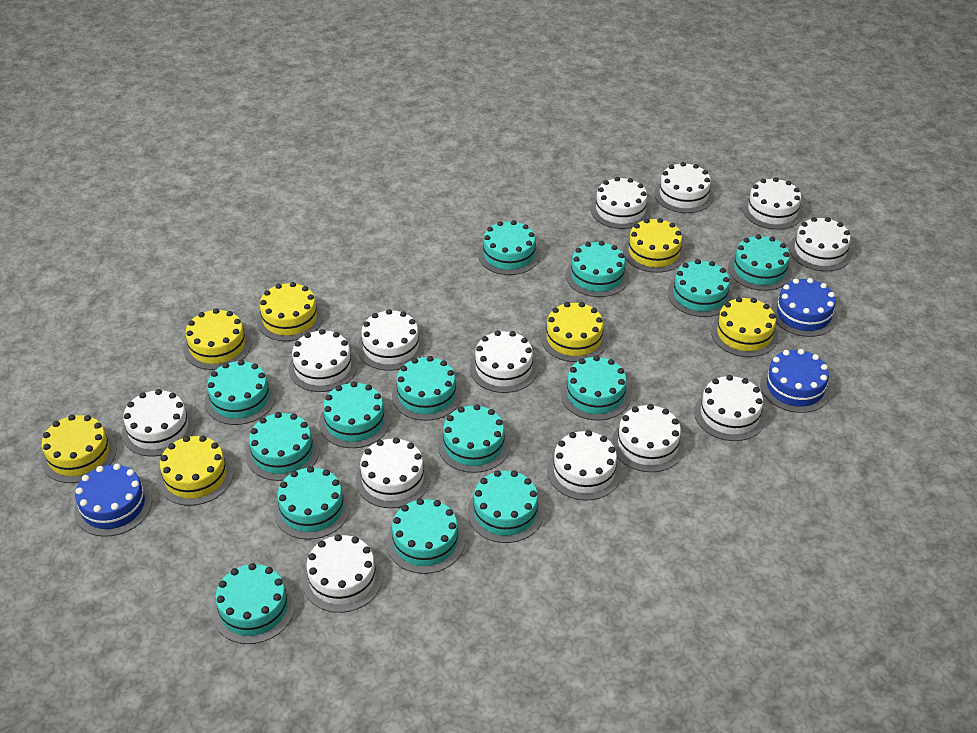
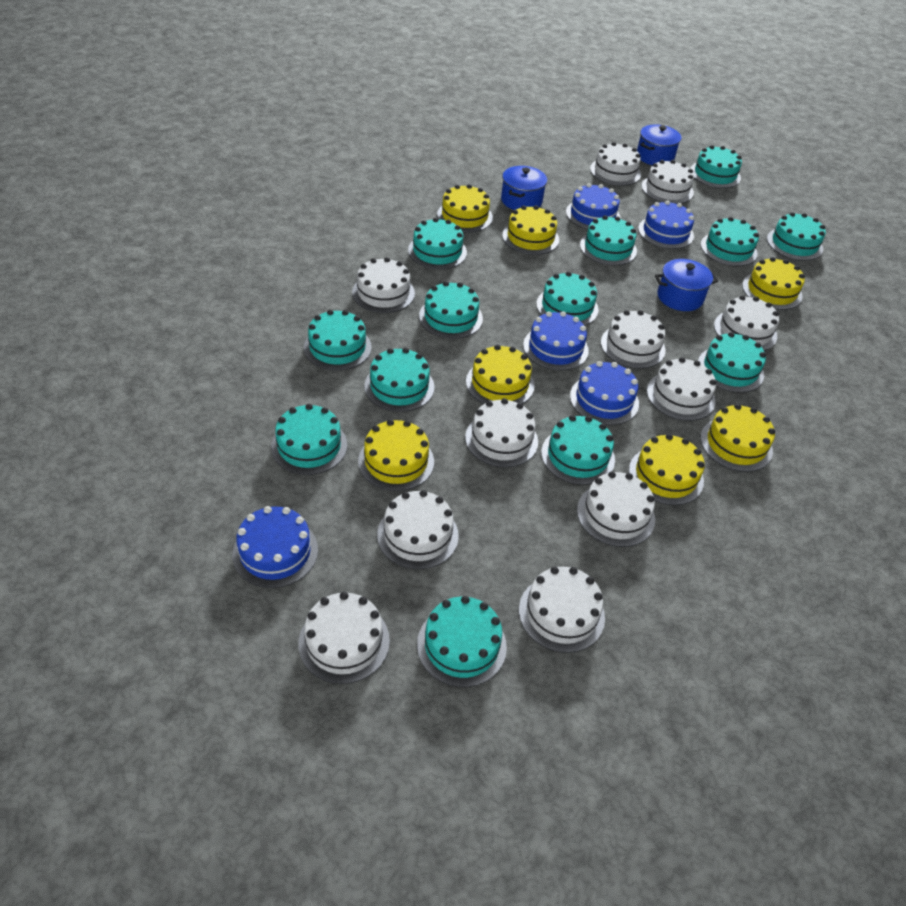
blue cake: 3 -> 5
blue pot: 0 -> 3
turquoise cake: 14 -> 13
white cake: 13 -> 11

